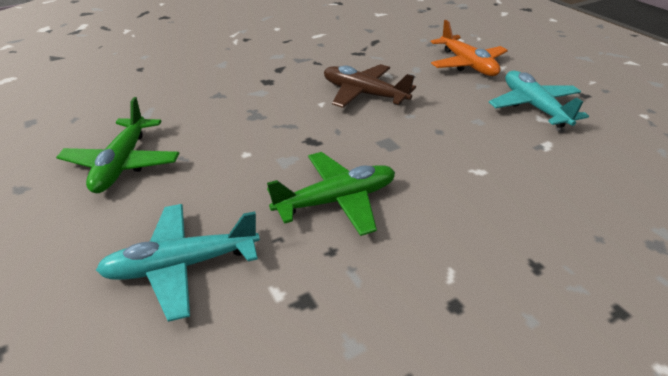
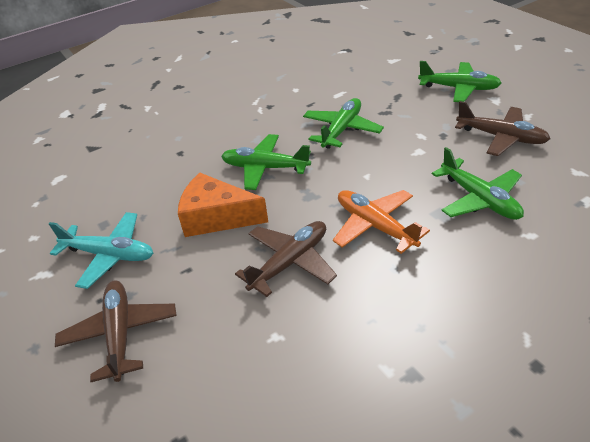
brown plane: 1 -> 3
green plane: 2 -> 4
orange cheese: 0 -> 1
turquoise plane: 2 -> 1

